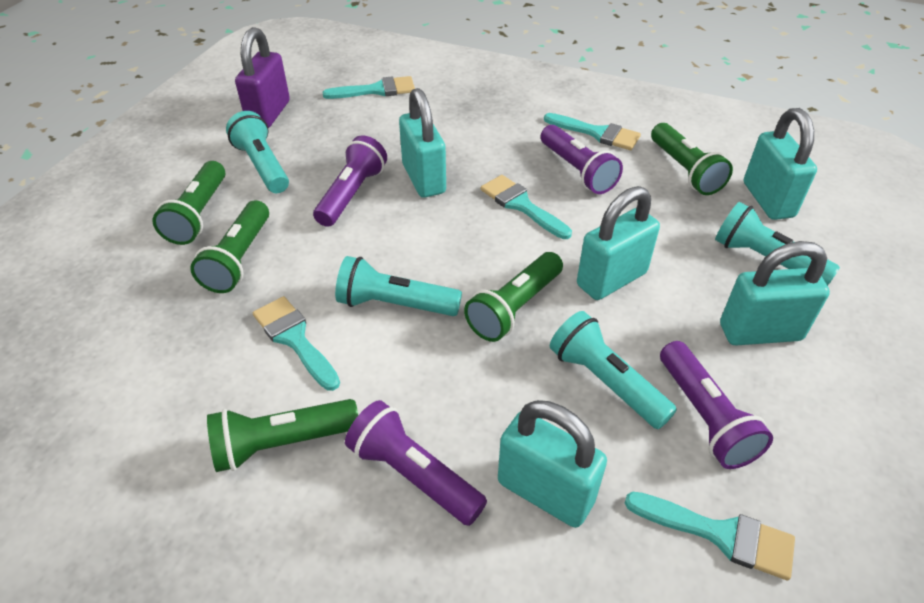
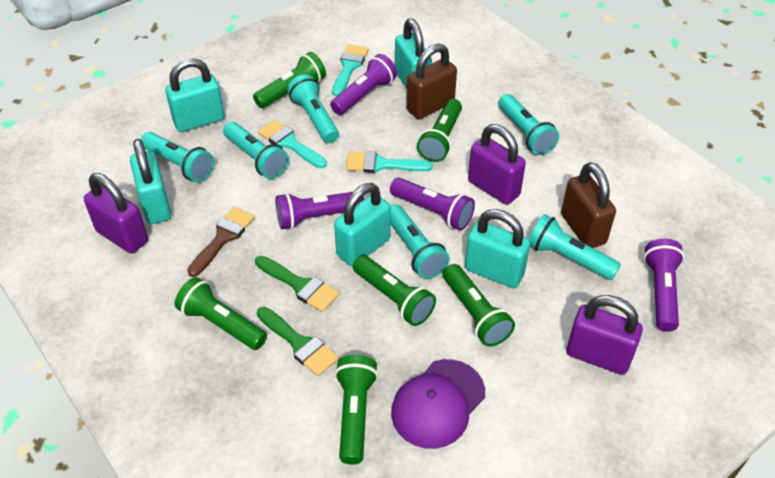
brown brush: 0 -> 1
brown padlock: 0 -> 2
green brush: 0 -> 2
green flashlight: 5 -> 6
purple cap: 0 -> 1
purple padlock: 1 -> 3
turquoise brush: 5 -> 3
turquoise flashlight: 4 -> 6

